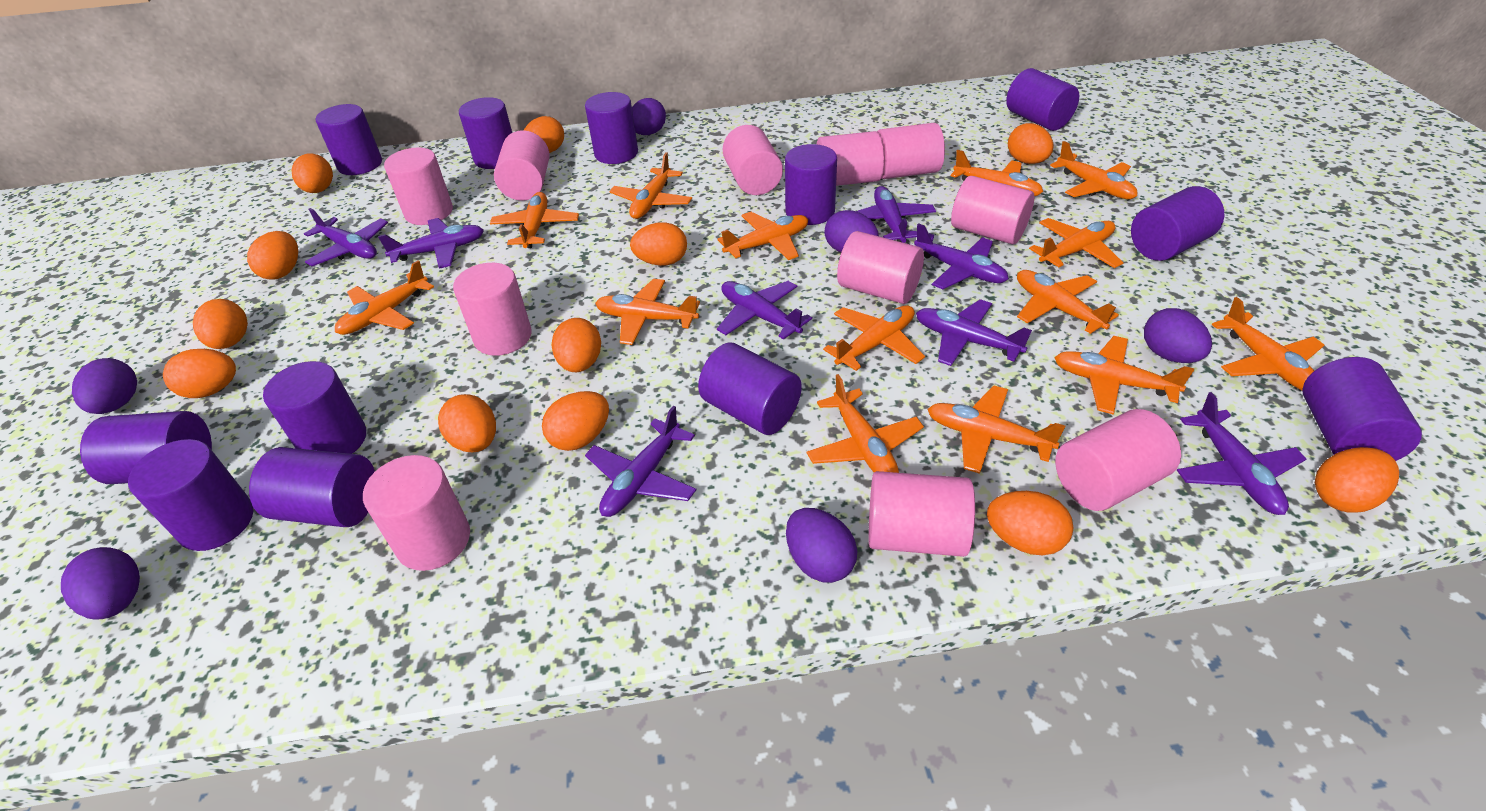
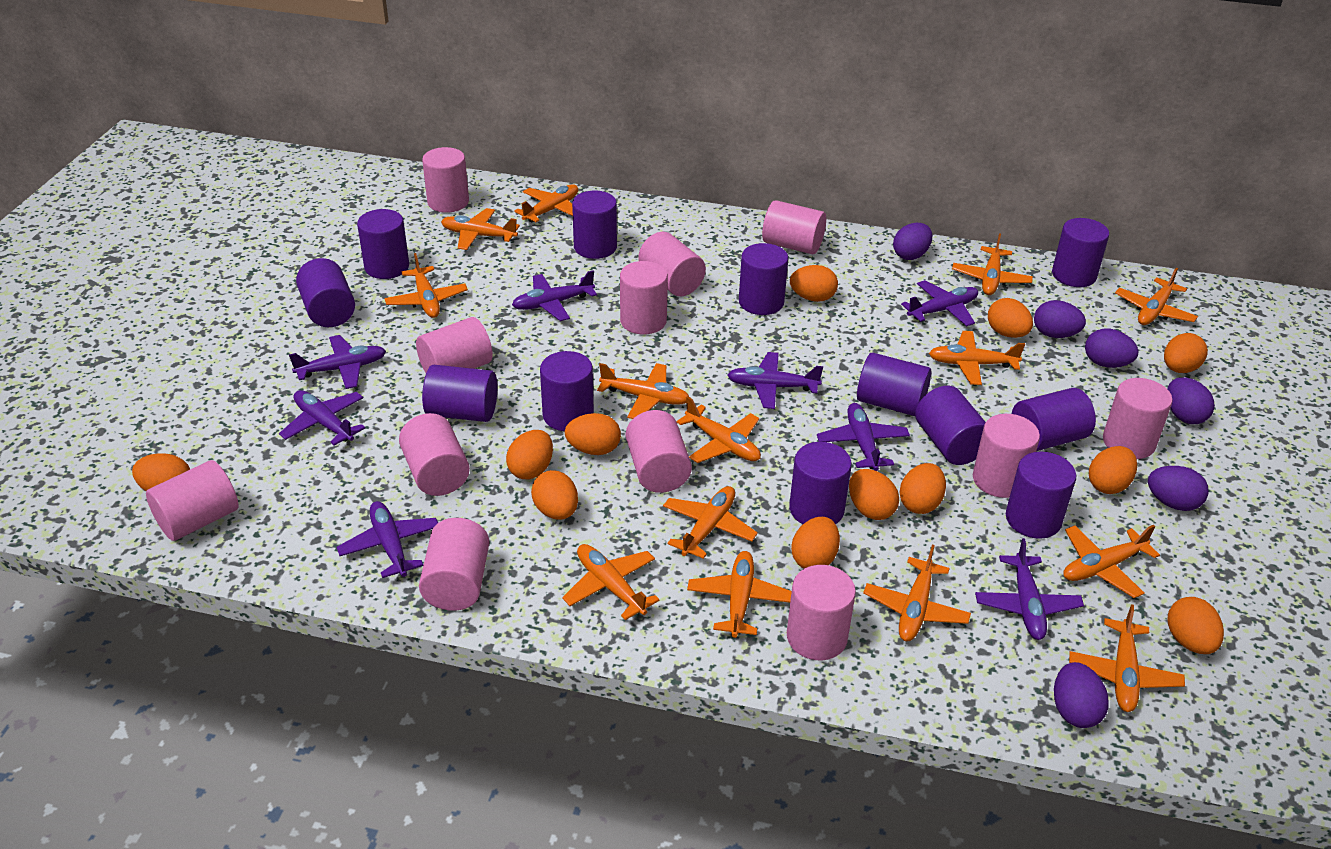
pink cylinder: 11 -> 12

